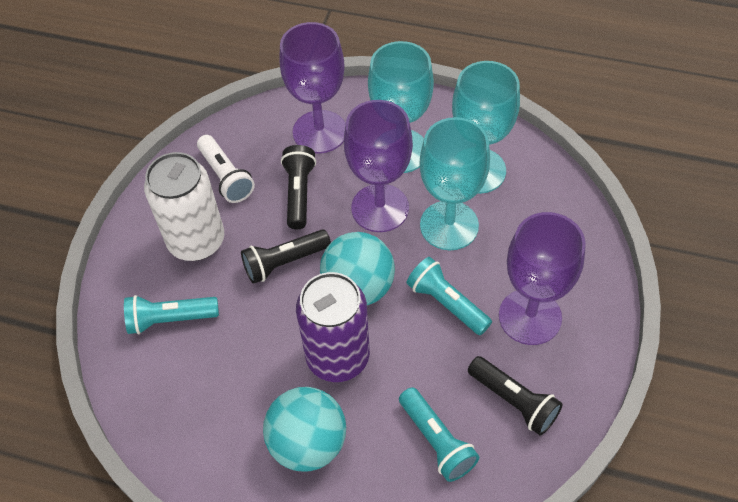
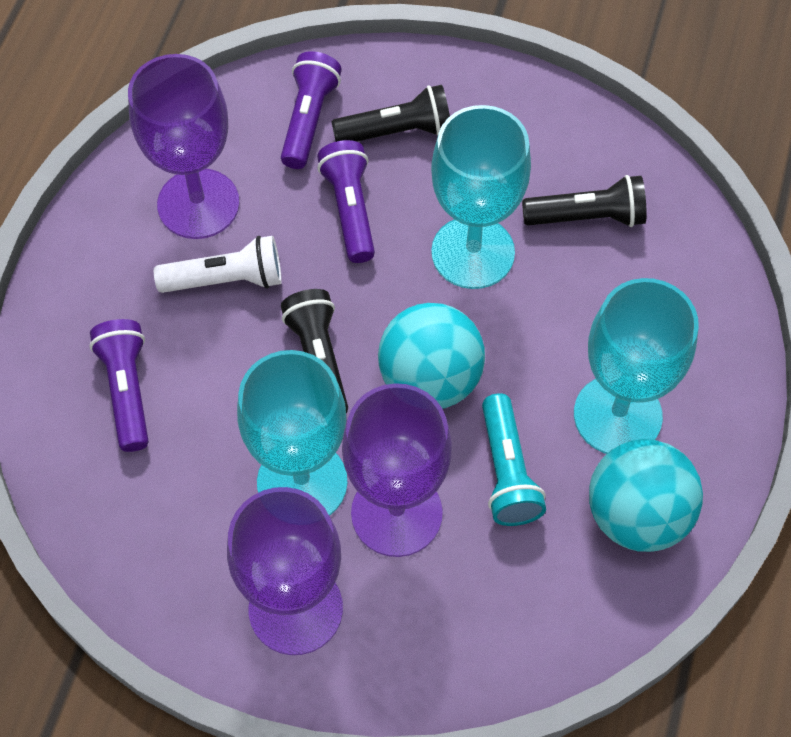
purple can: 1 -> 0
purple flashlight: 0 -> 3
turquoise flashlight: 3 -> 1
white can: 1 -> 0

